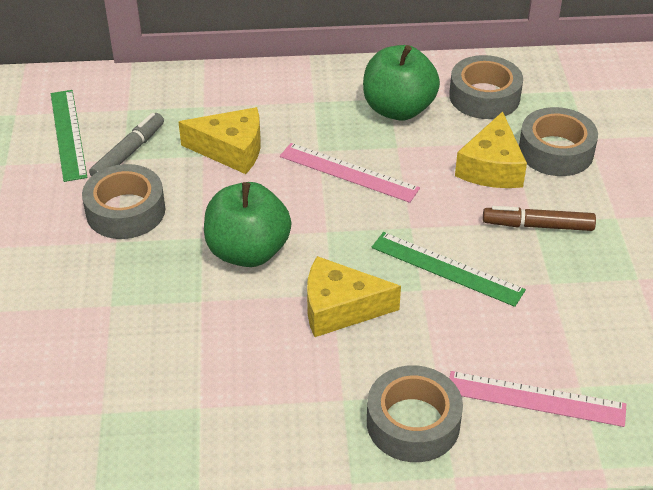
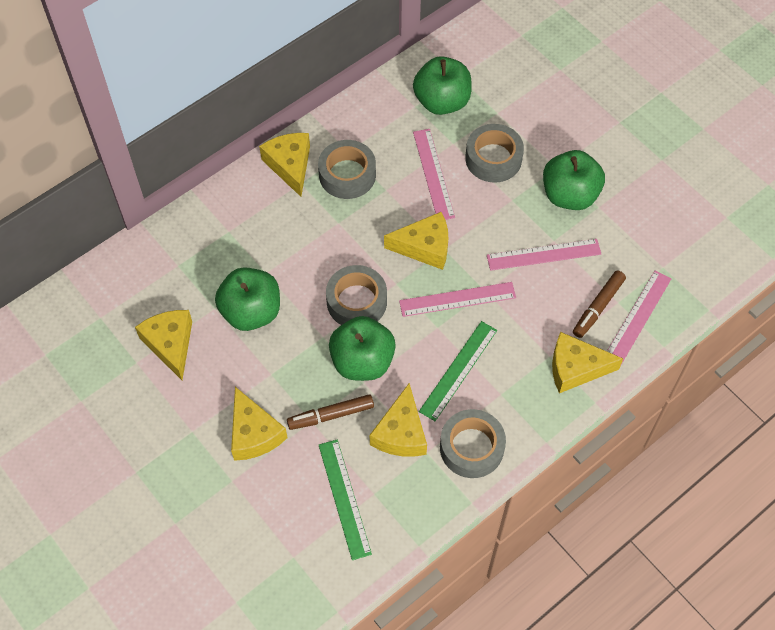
brown marker: 1 -> 2
green apple: 2 -> 4
grey marker: 1 -> 0
pink ruler: 2 -> 4
yellow cheese: 3 -> 6

